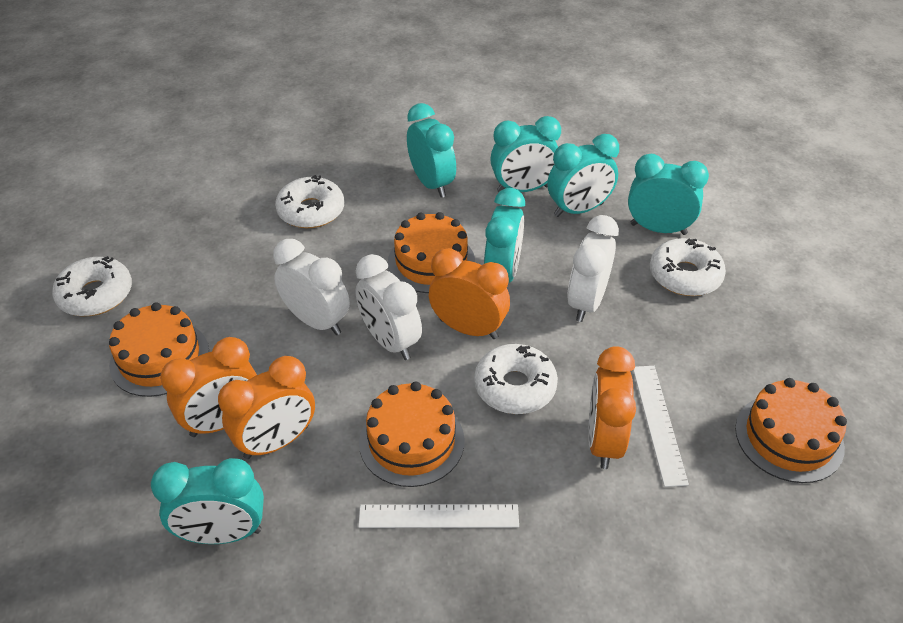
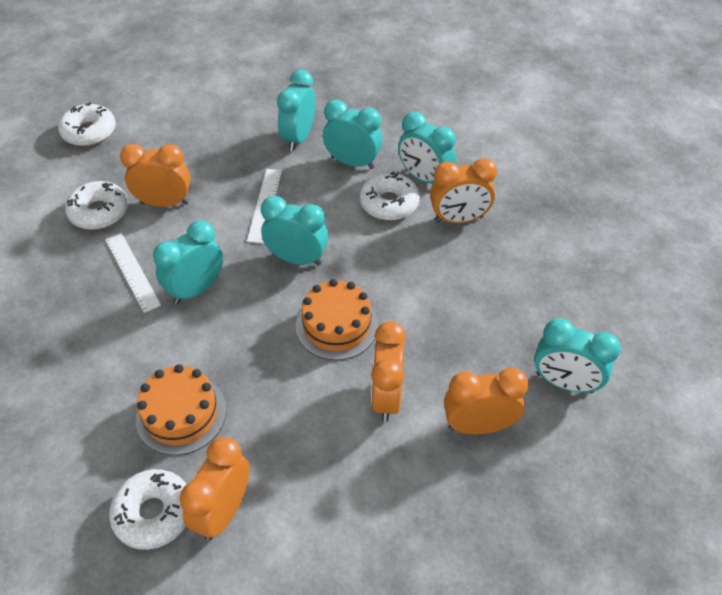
orange cake: 4 -> 2
orange clock: 4 -> 5
white clock: 3 -> 0

